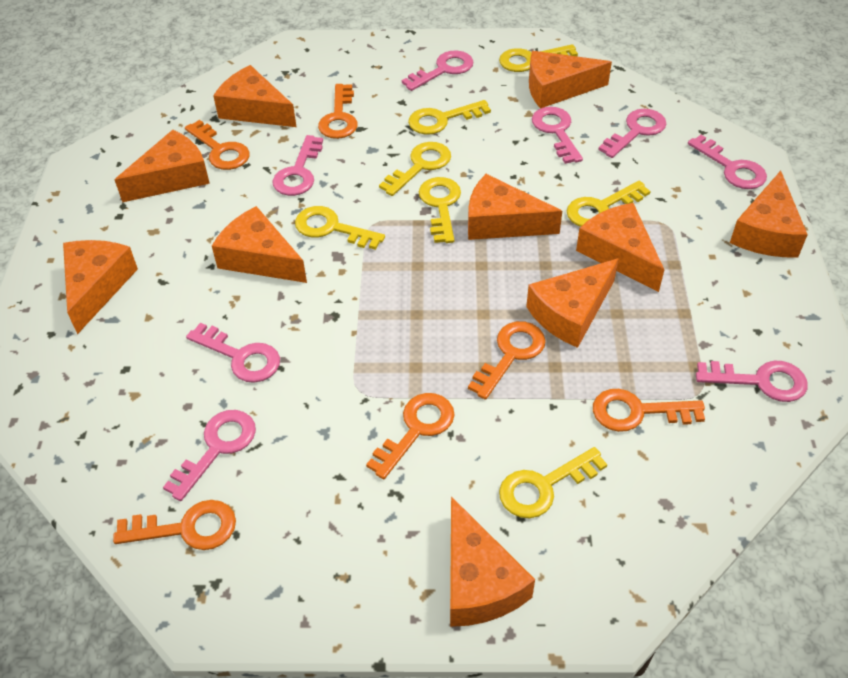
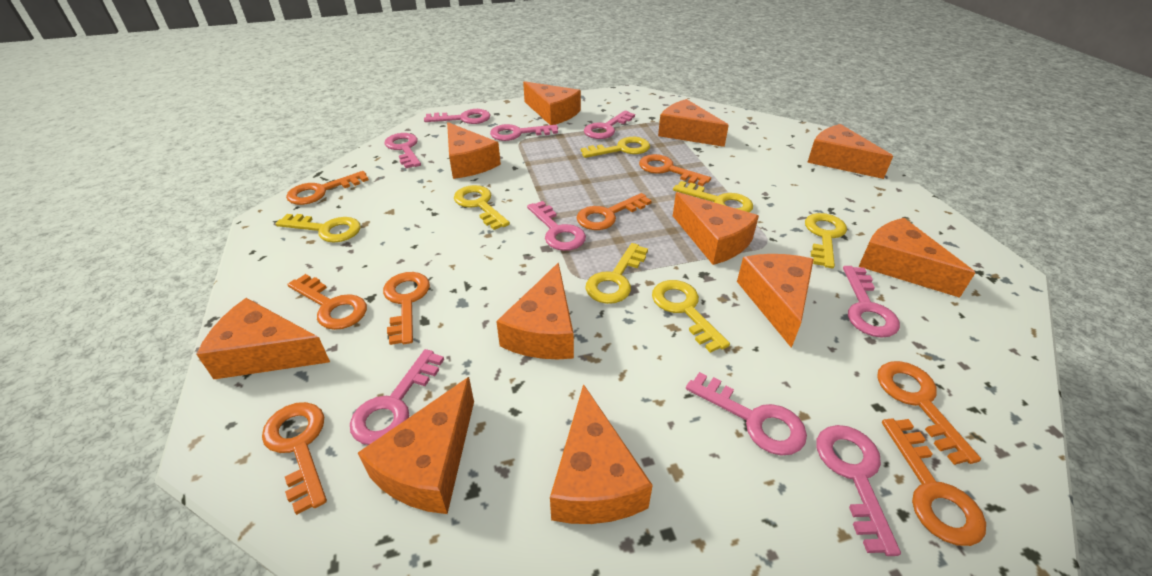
orange cheese: 10 -> 11
orange key: 6 -> 8
pink key: 8 -> 9

